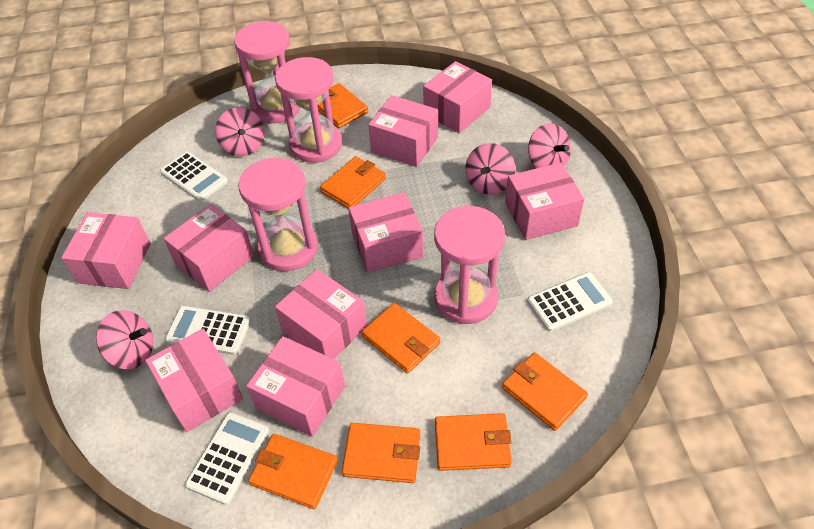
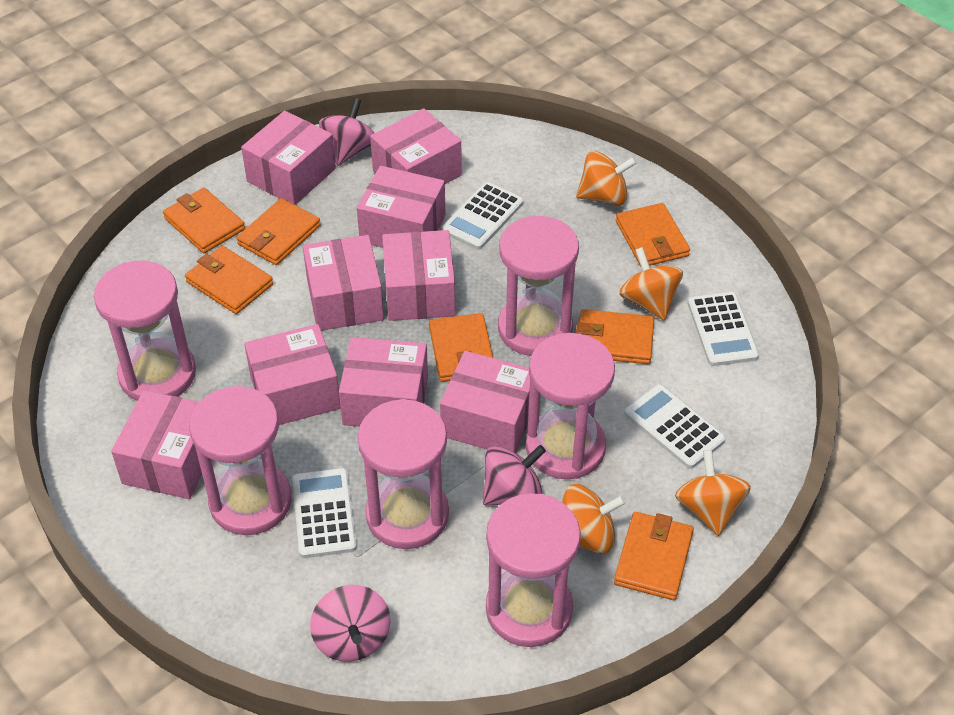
orange spinning top: 0 -> 4
pink hourglass: 4 -> 6
pink spinning top: 4 -> 3

